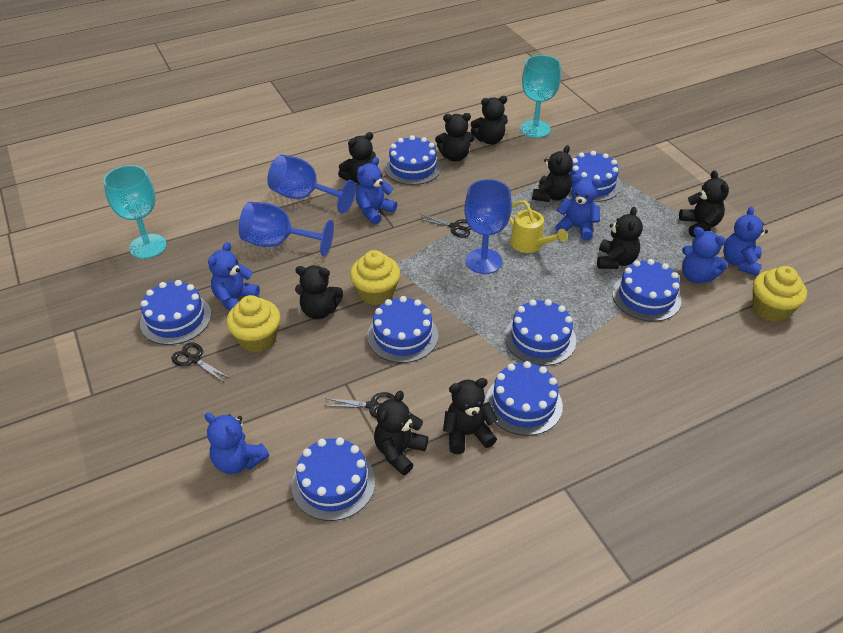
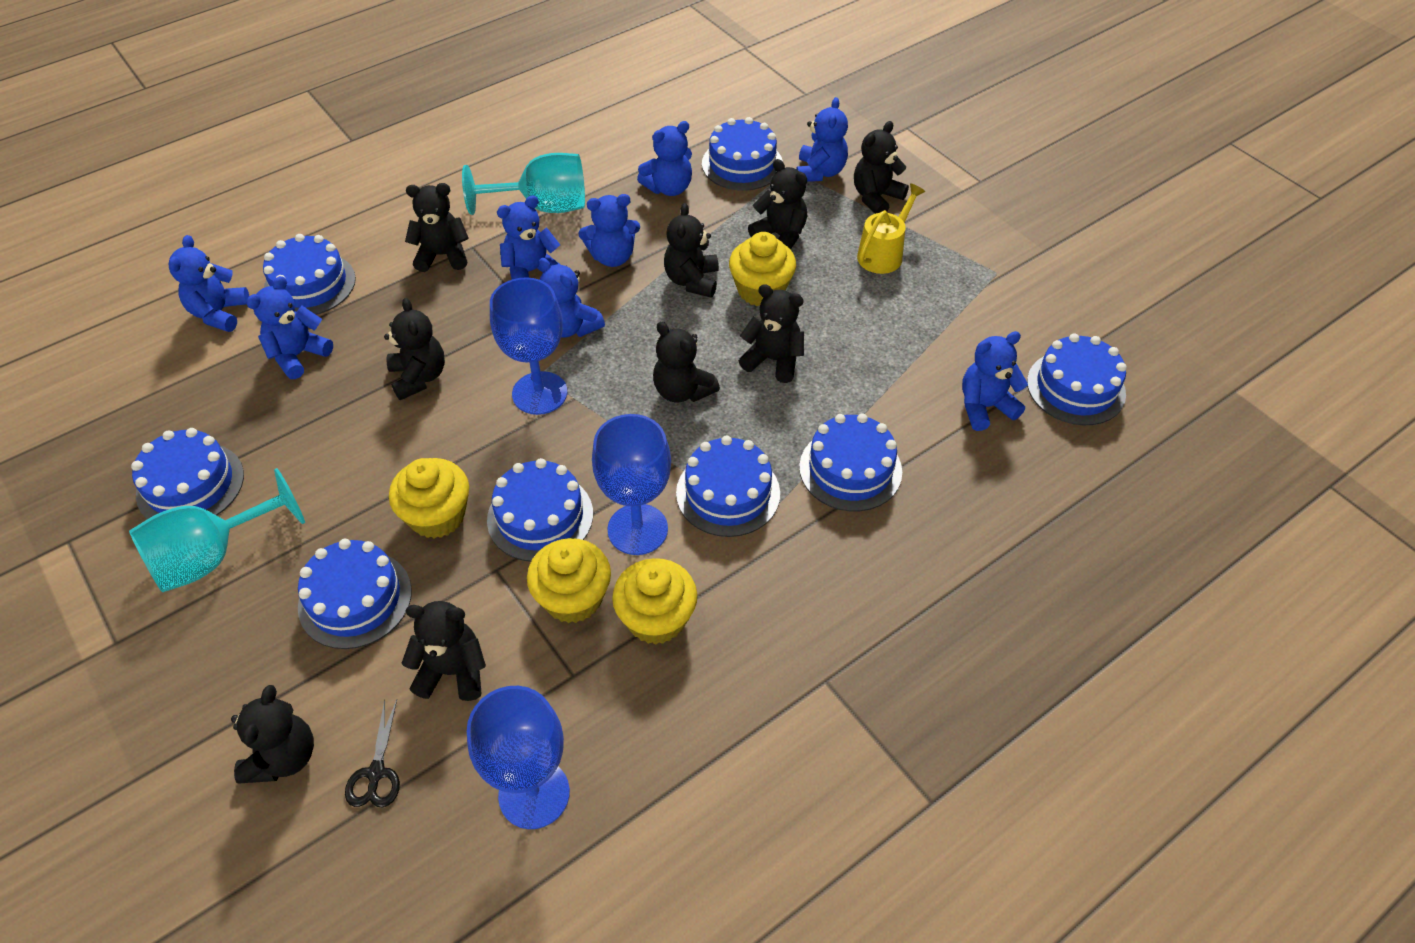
black scissors: 3 -> 1
blue teddy bear: 6 -> 8
yellow cupcake: 3 -> 4

